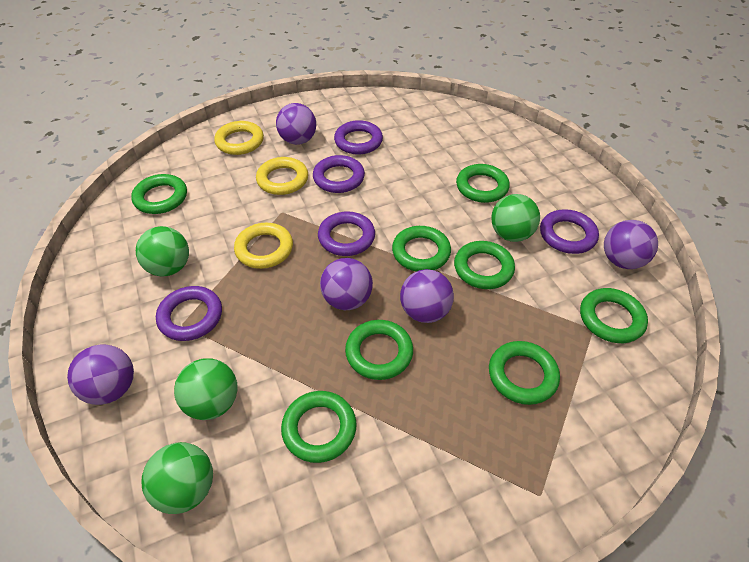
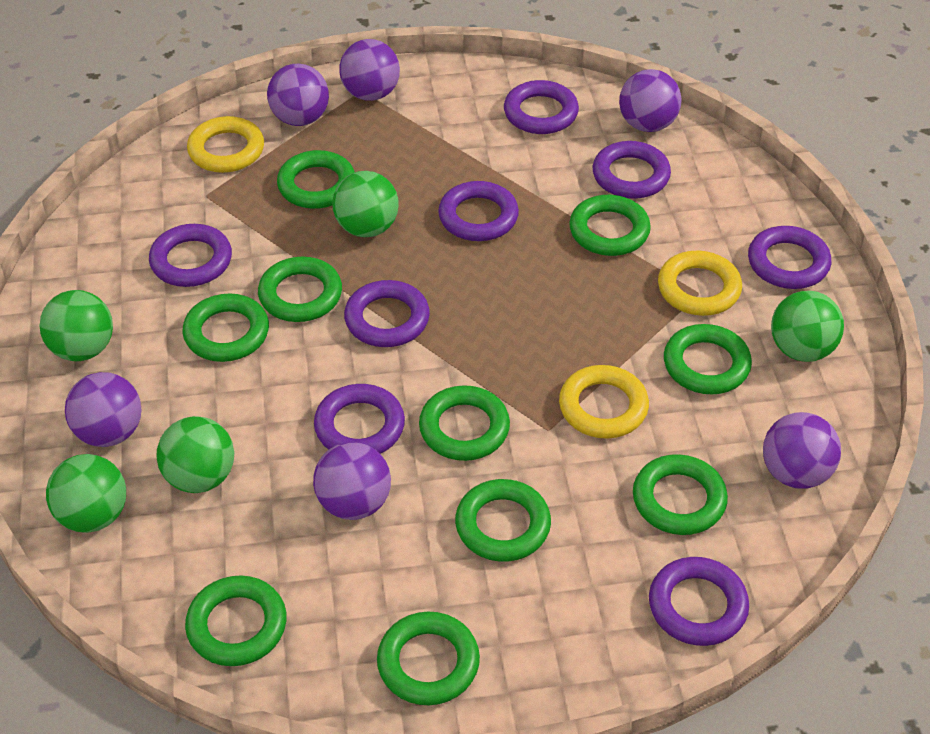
green ball: 4 -> 5
green ring: 8 -> 10
purple ball: 5 -> 6
purple ring: 5 -> 8

